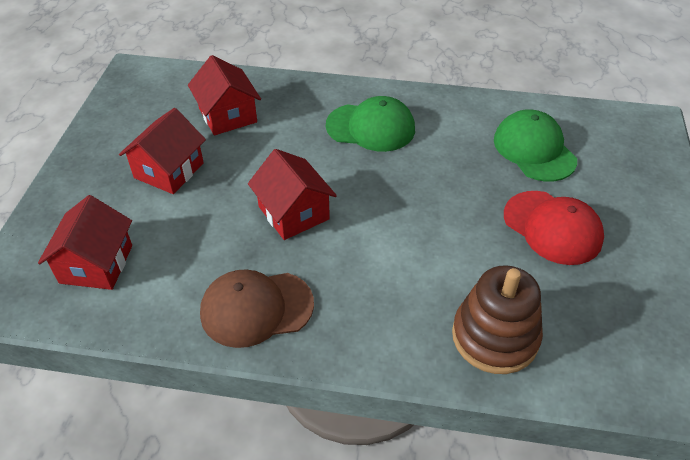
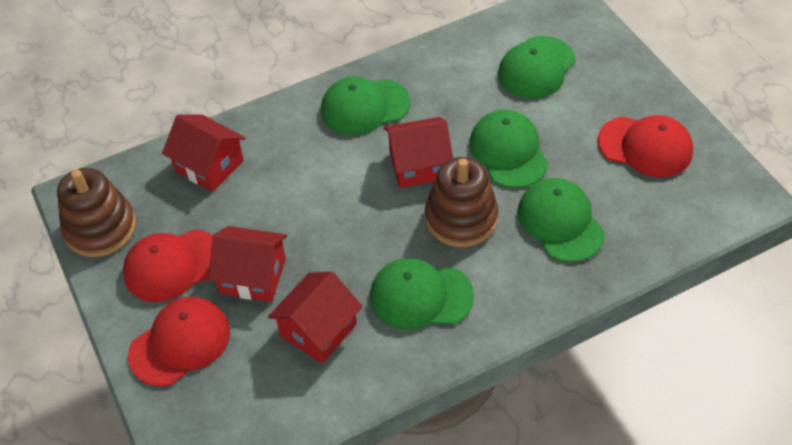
brown cap: 1 -> 0
brown stacking toy: 1 -> 2
green cap: 2 -> 5
red cap: 1 -> 3

